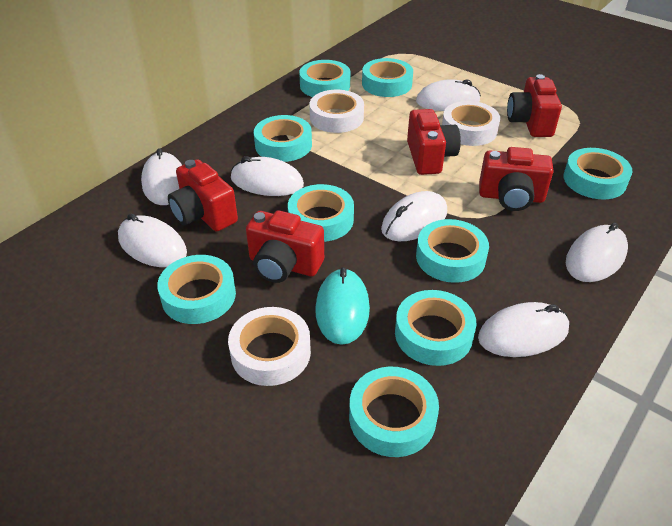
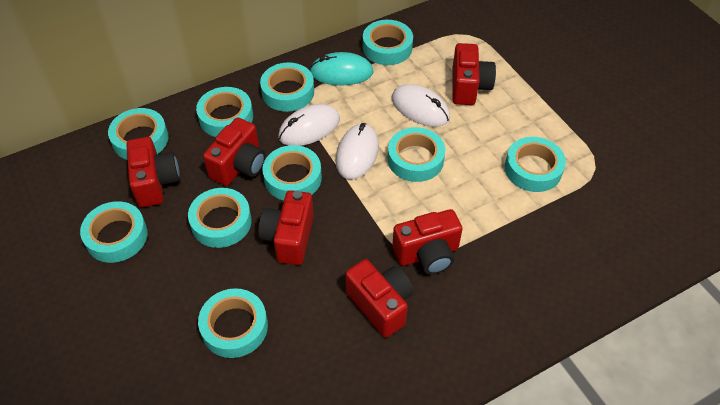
red camera: 5 -> 6
turquoise tape: 9 -> 10
white mouse: 7 -> 3
white tape: 3 -> 0

